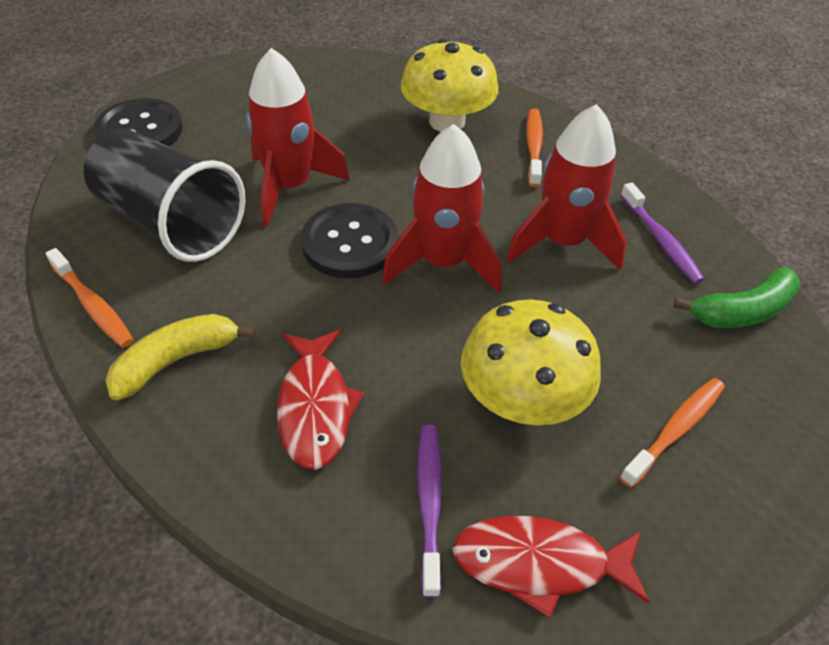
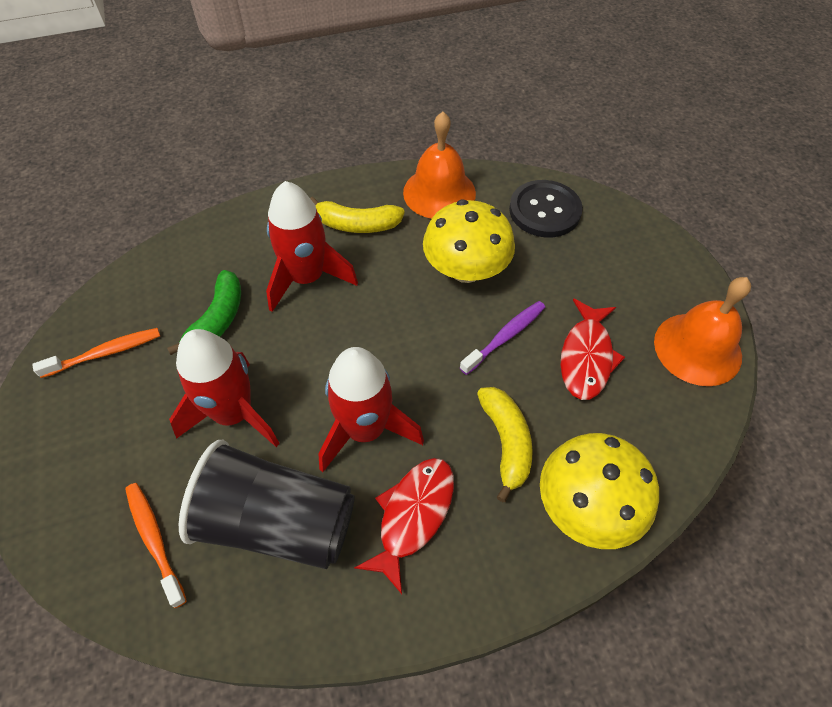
black button: 2 -> 1
orange bell: 0 -> 2
orange toothbrush: 3 -> 2
purple toothbrush: 2 -> 1
yellow banana: 1 -> 2

